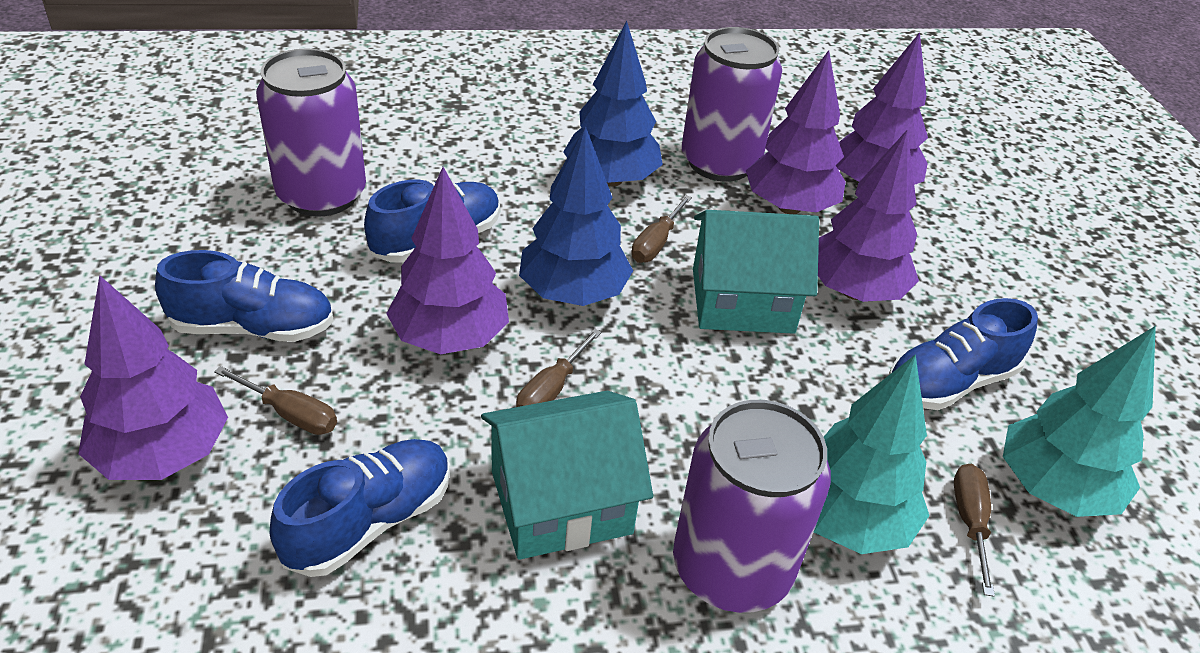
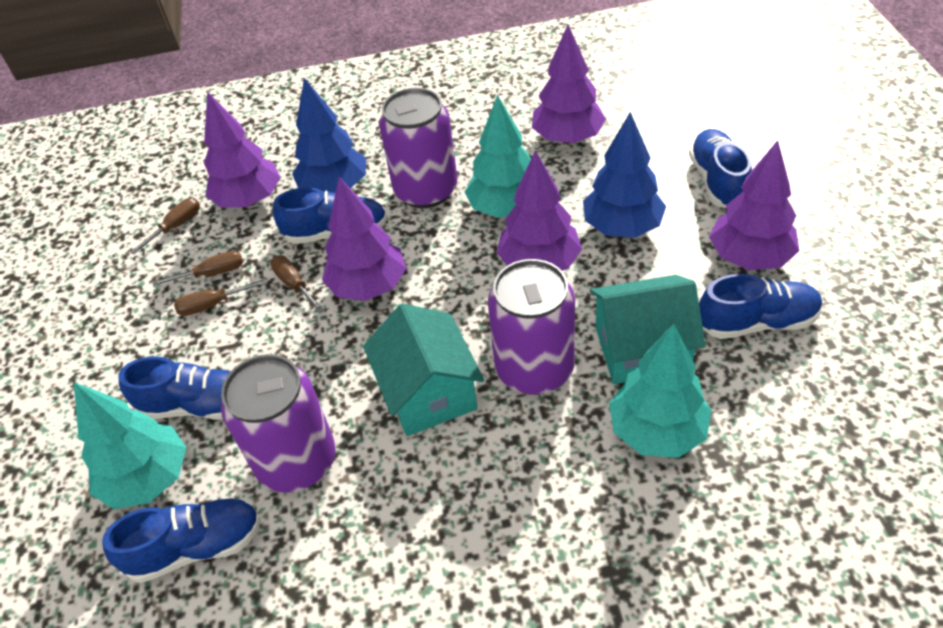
blue shoe: 4 -> 5
turquoise tree: 2 -> 3

